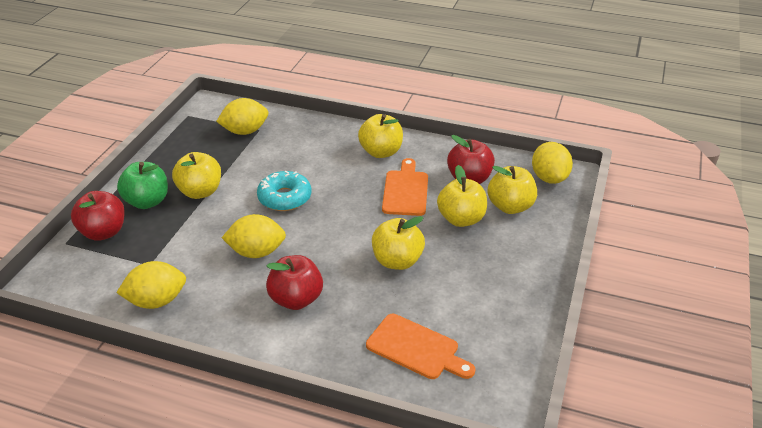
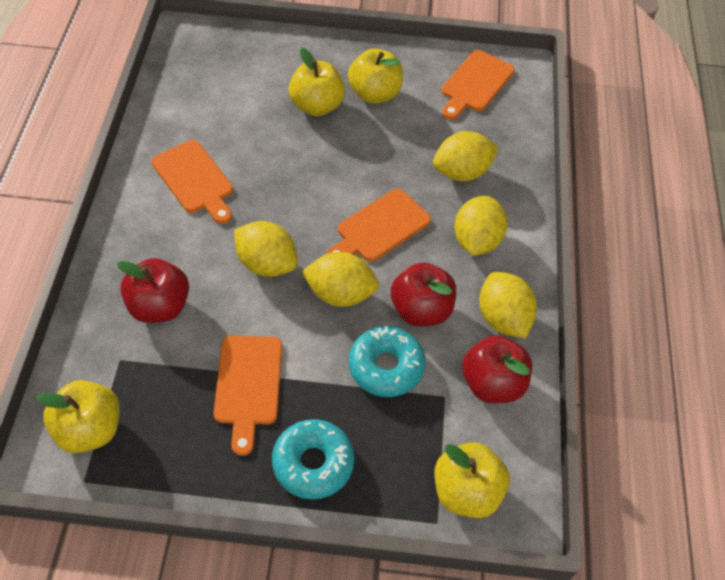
green apple: 1 -> 0
orange cutting board: 2 -> 4
turquoise donut: 1 -> 2
yellow apple: 5 -> 4
yellow lemon: 4 -> 5

